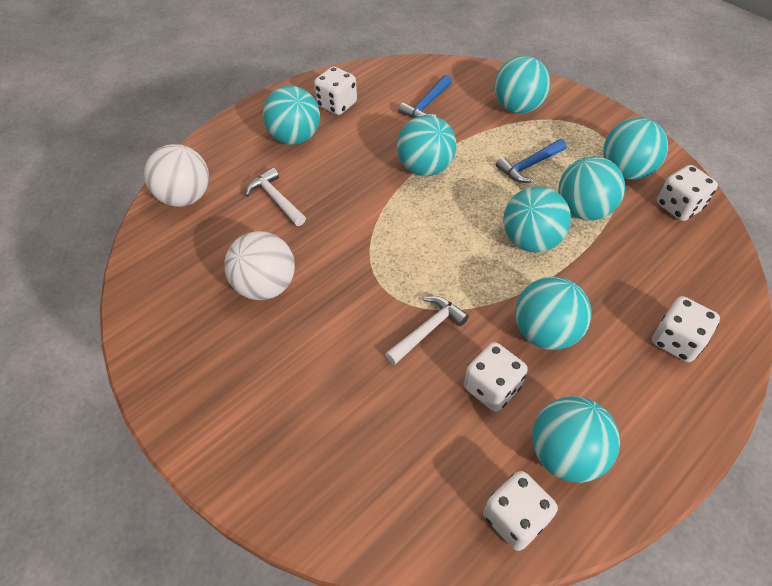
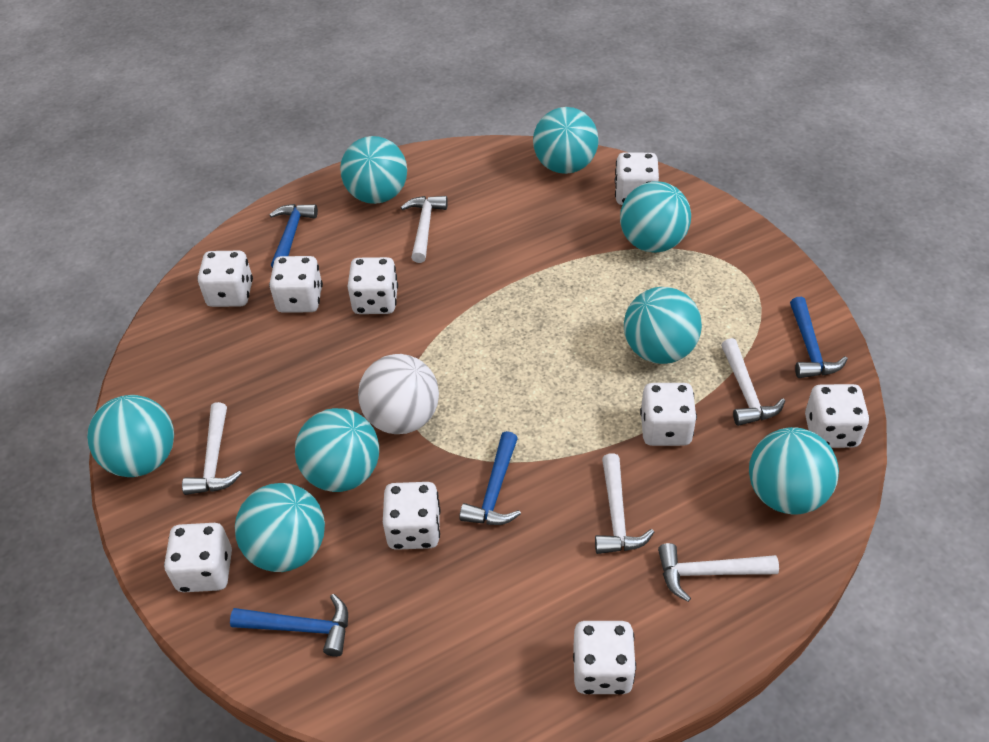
blue hammer: 2 -> 4
white ball: 2 -> 1
white dice: 5 -> 9
white hammer: 2 -> 5

